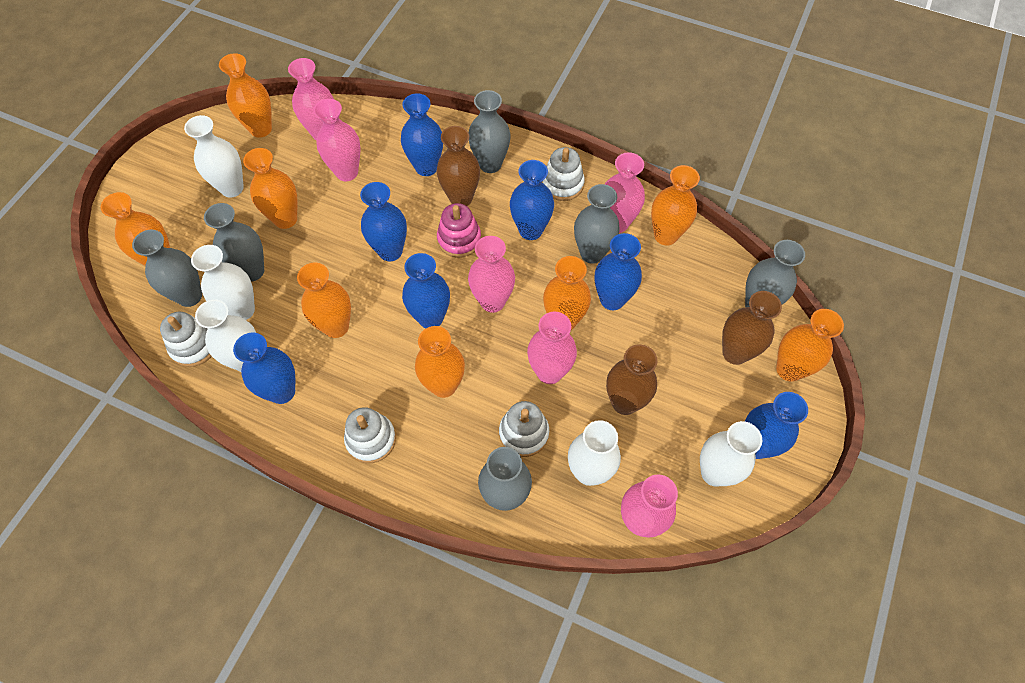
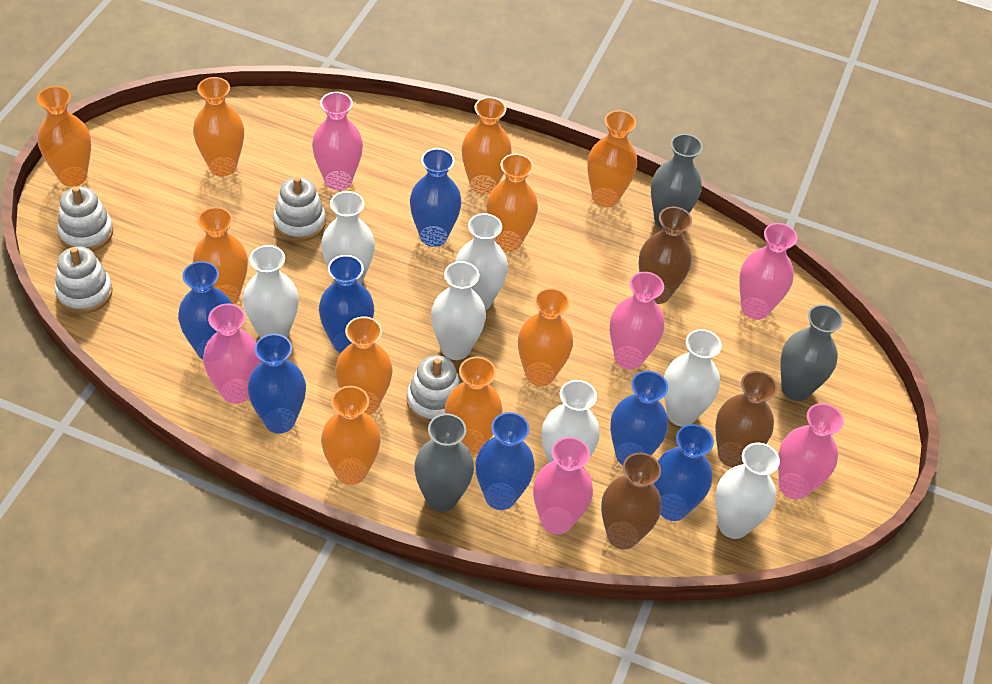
grey vase: 6 -> 3
orange vase: 8 -> 10
pink stacking toy: 1 -> 0
white vase: 5 -> 7

